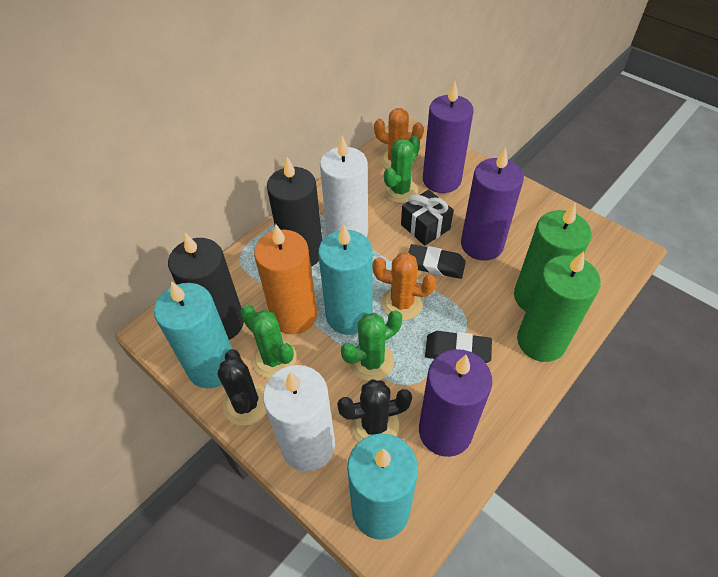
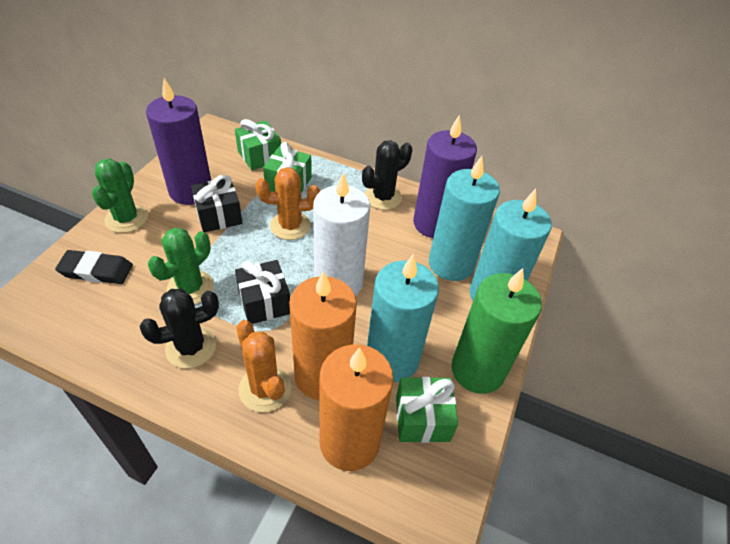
black candle: 2 -> 0
black eraser: 2 -> 1
black gift: 1 -> 2
green cactus: 3 -> 2
green candle: 2 -> 1
green gift: 0 -> 3
orange candle: 1 -> 2
purple candle: 3 -> 2
white candle: 2 -> 1

